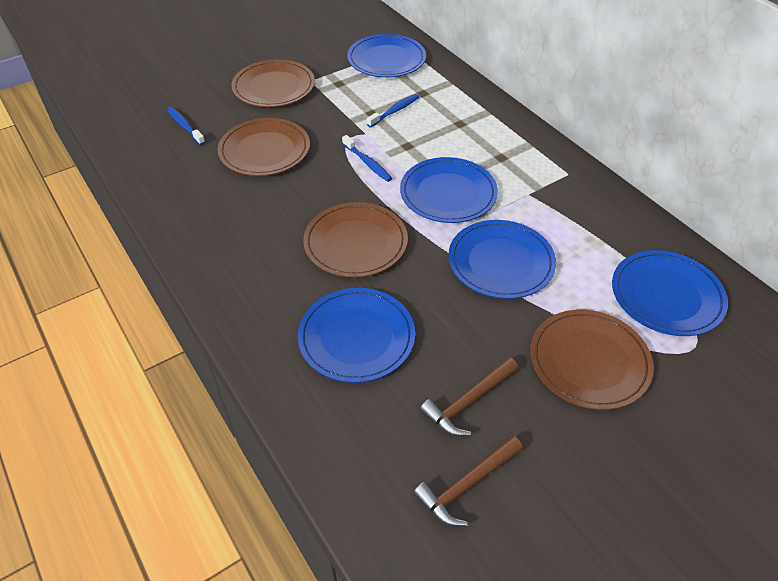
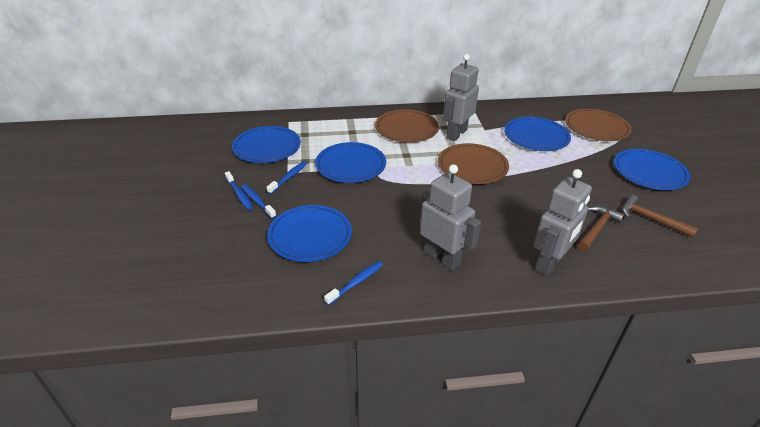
blue toothbrush: 3 -> 4
brown plate: 4 -> 3
grey robot: 0 -> 3

